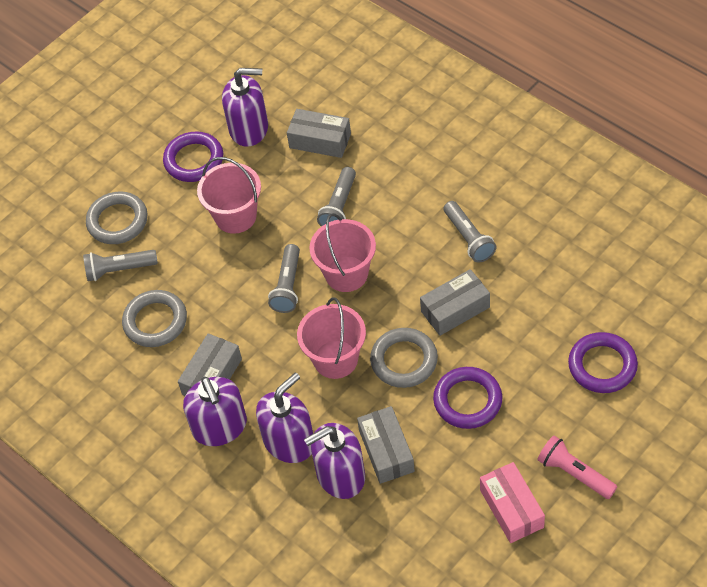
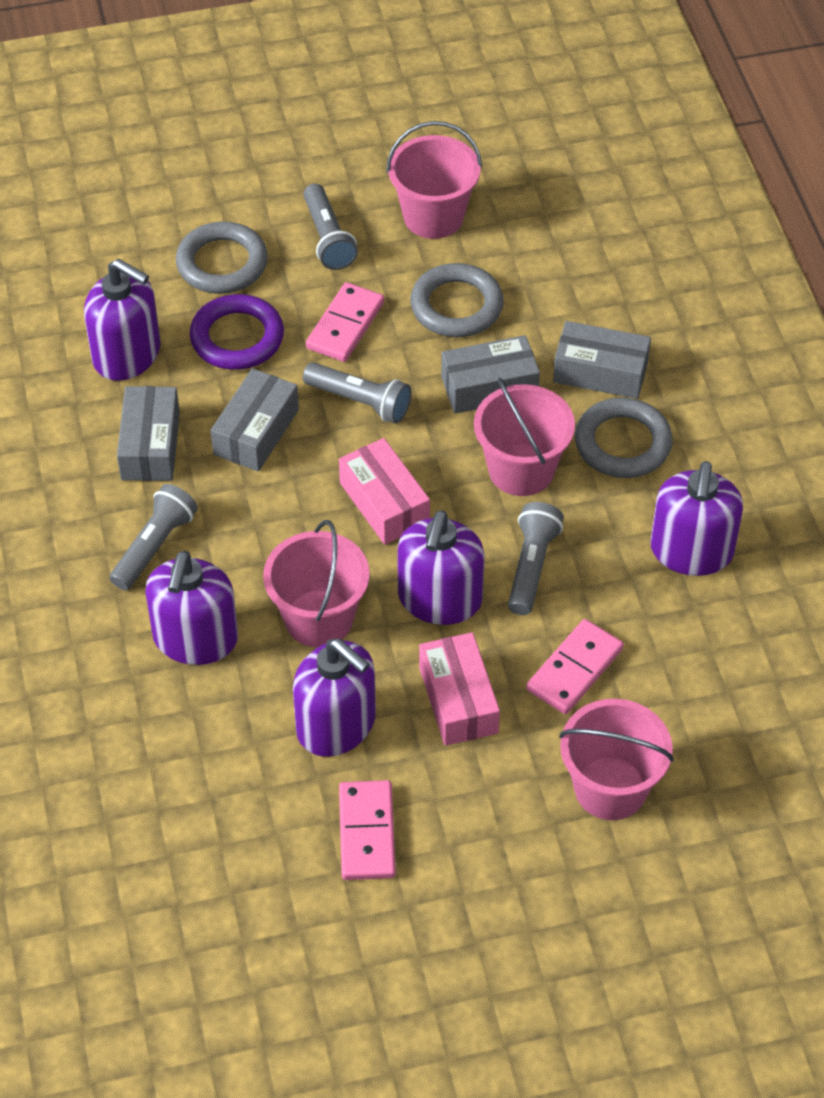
pink box: 1 -> 2
pink bucket: 3 -> 4
pink domino: 0 -> 3
pink flashlight: 1 -> 0
purple ring: 3 -> 1
purple soap dispenser: 4 -> 5

